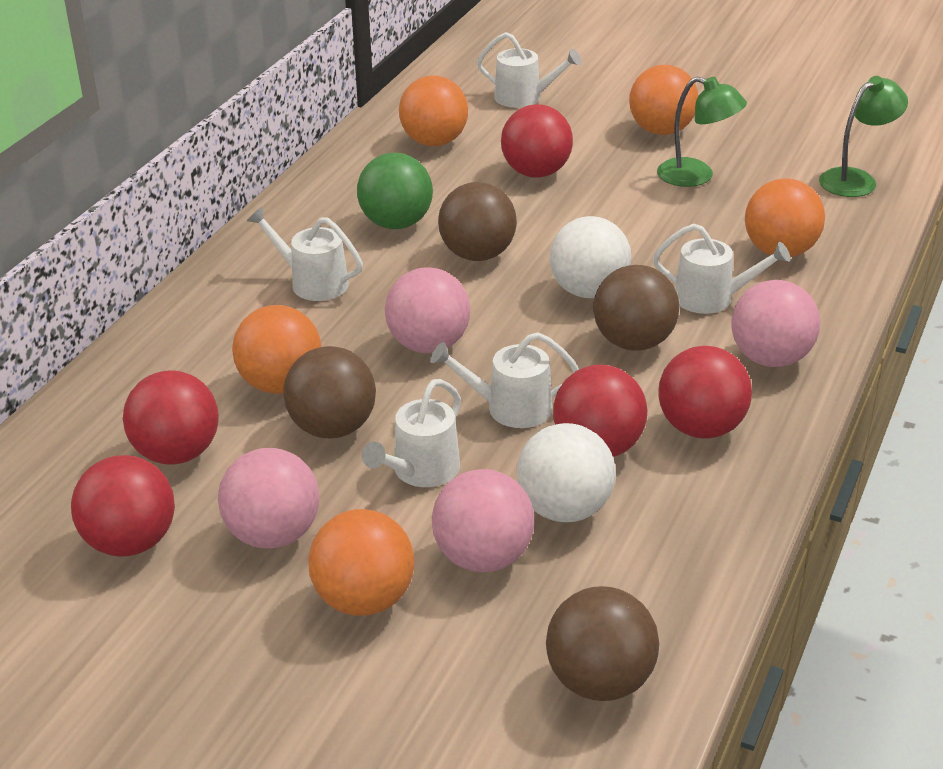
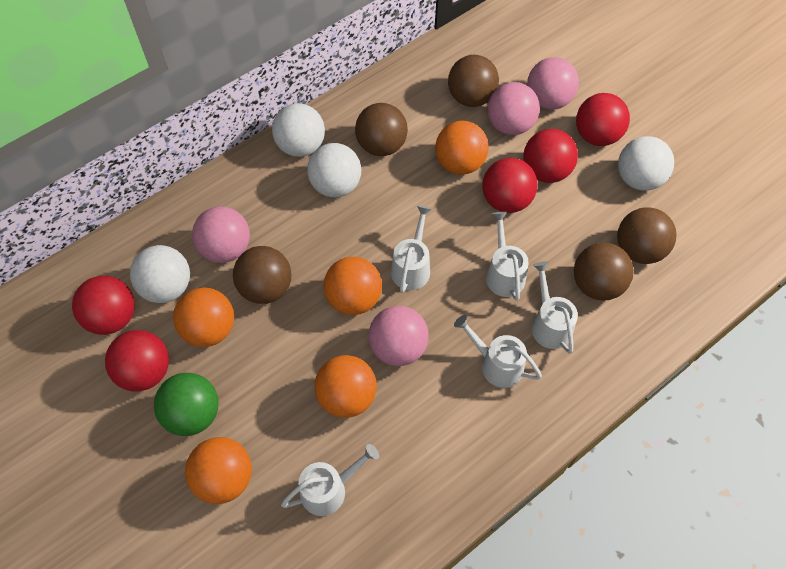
brown ball: 4 -> 5
green lamp: 2 -> 0
white ball: 2 -> 4

